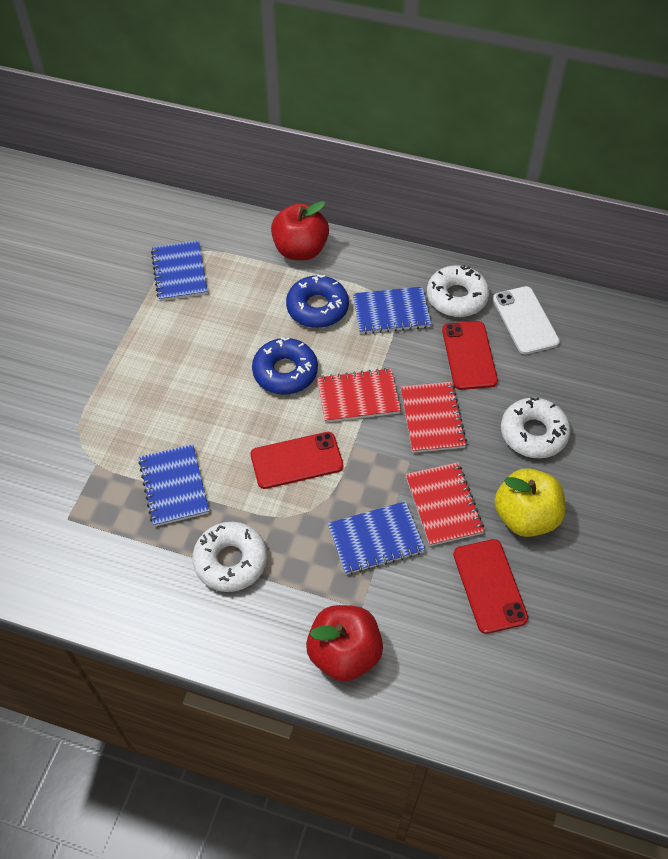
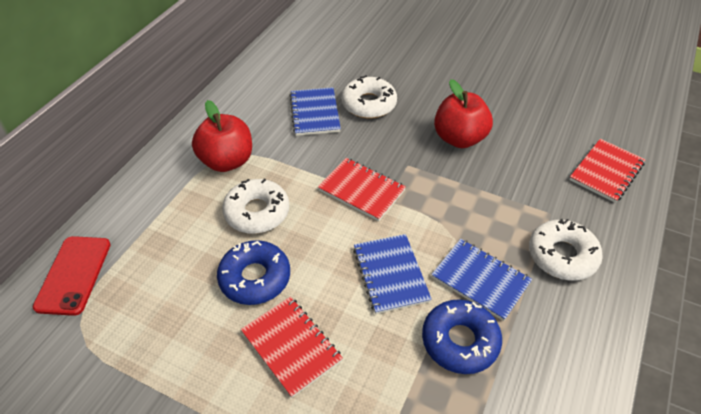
blue notebook: 4 -> 3
red phone: 3 -> 1
white phone: 1 -> 0
yellow apple: 1 -> 0

